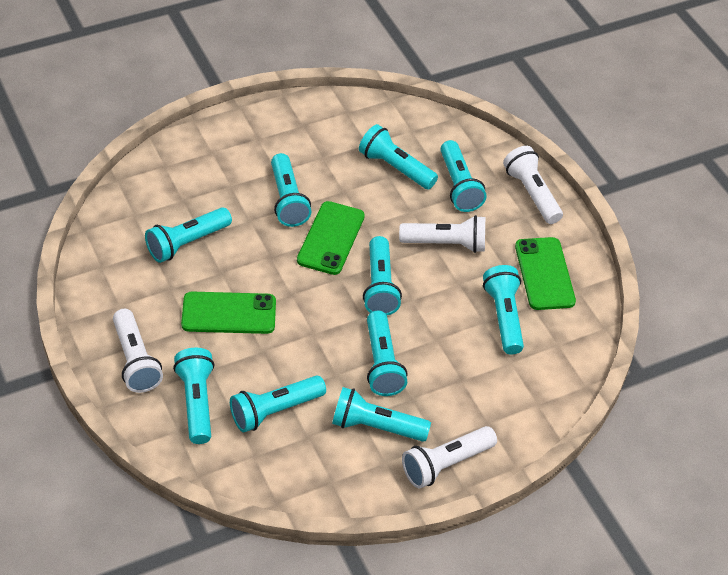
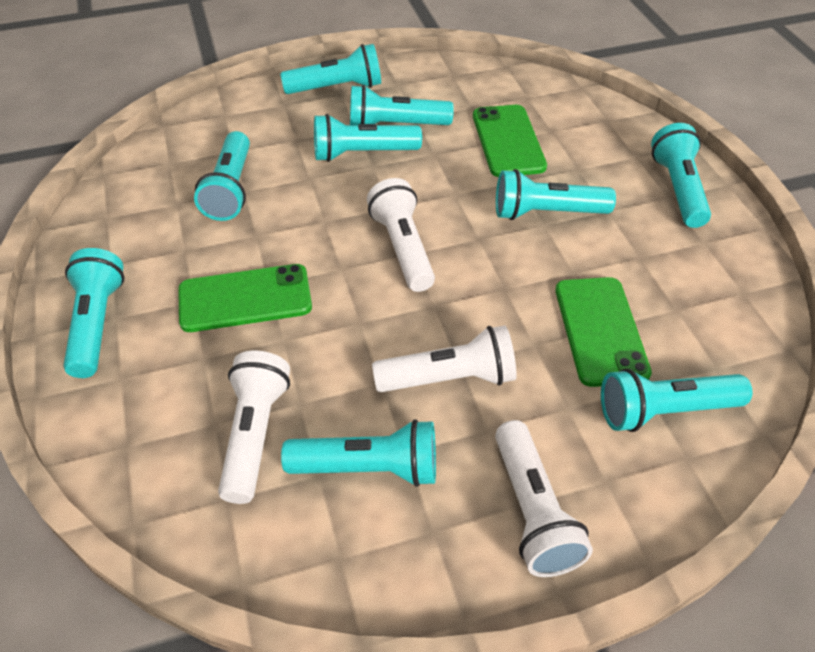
turquoise flashlight: 10 -> 9

